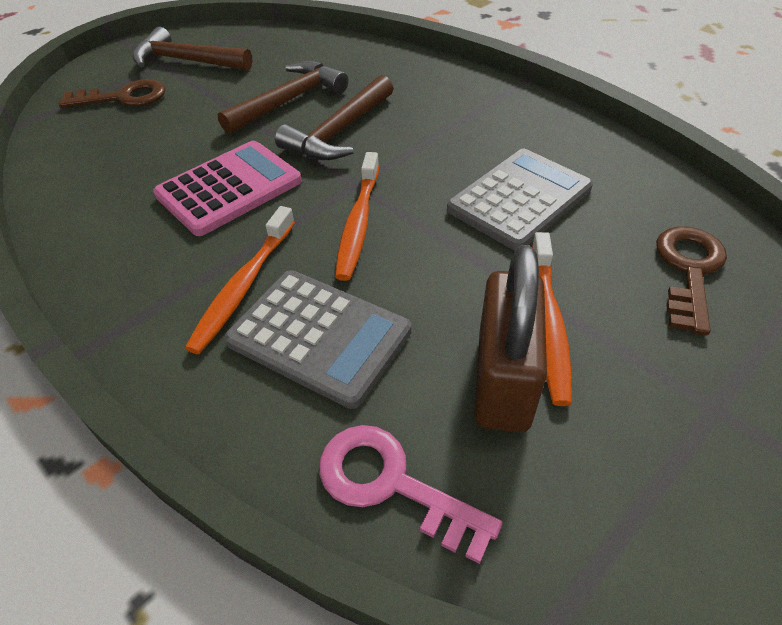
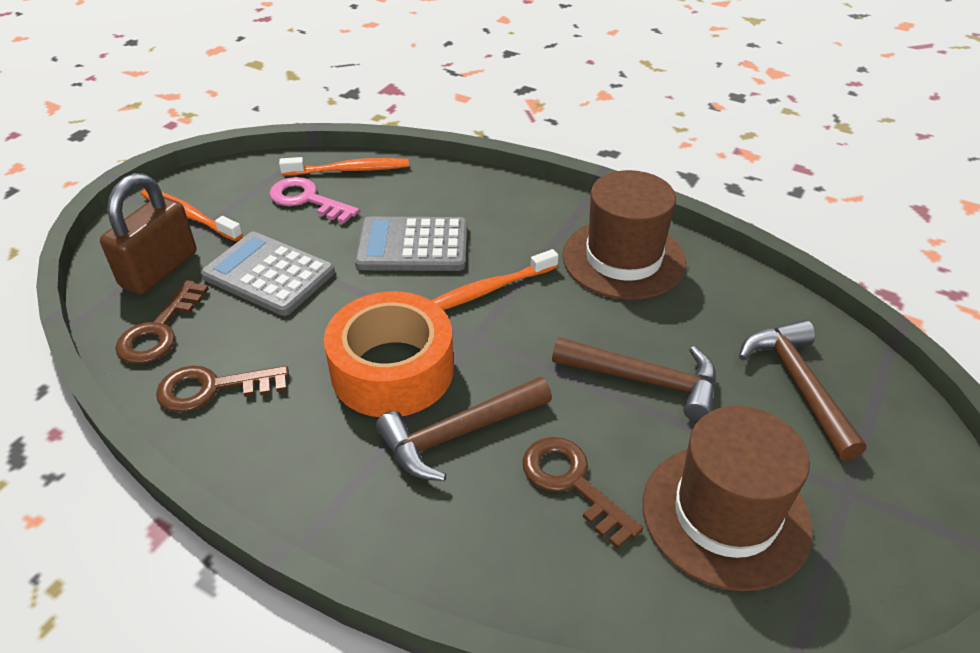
brown hat: 0 -> 2
brown key: 2 -> 3
orange tape: 0 -> 1
pink calculator: 1 -> 0

